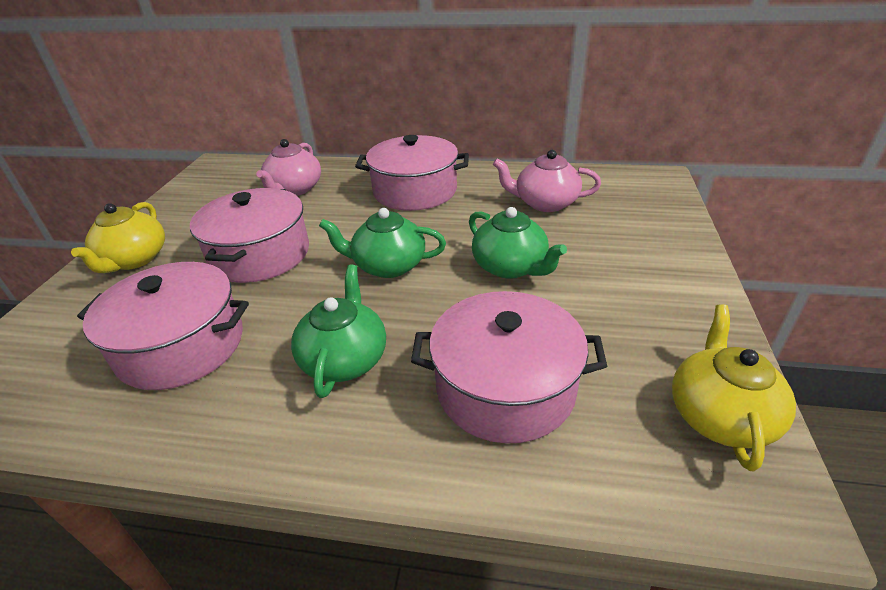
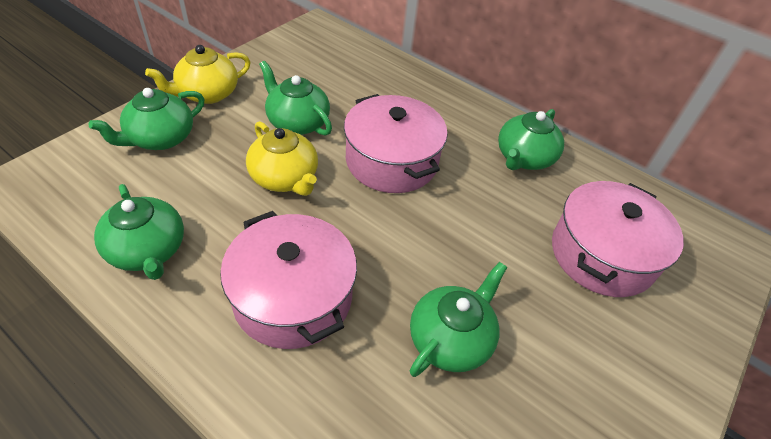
green teapot: 3 -> 5
pink pot: 4 -> 3
pink teapot: 2 -> 0

